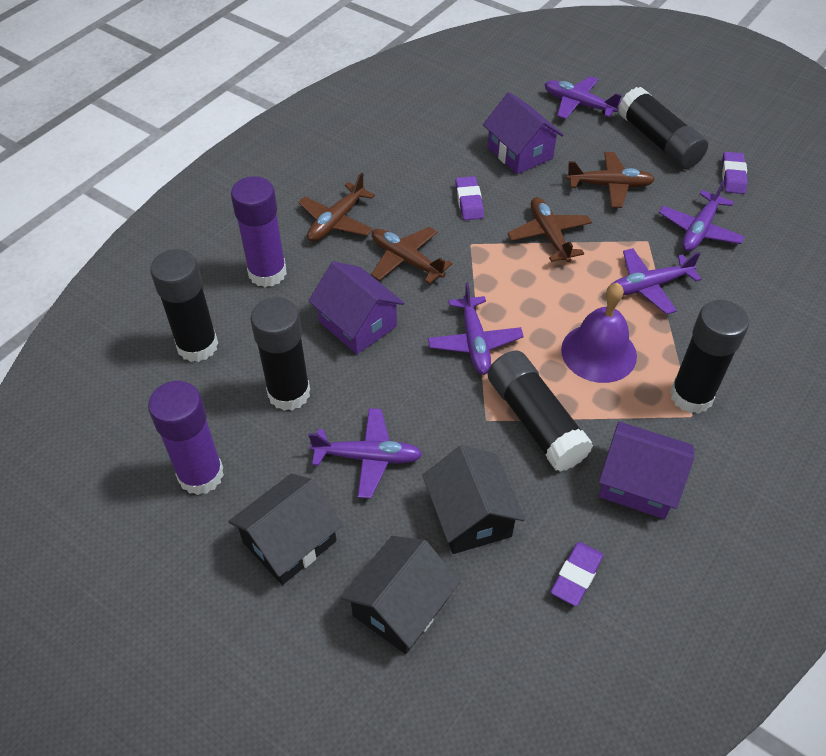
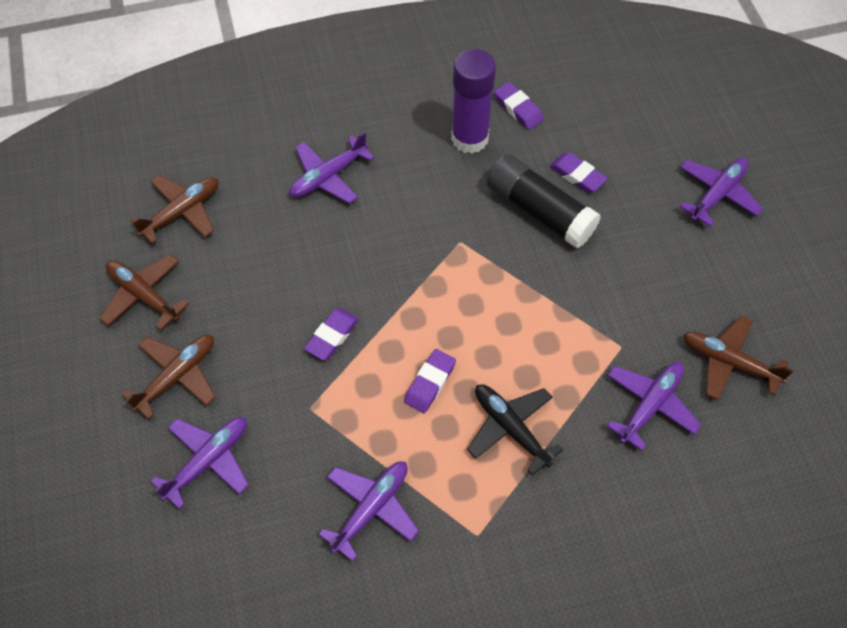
black glue stick: 5 -> 1
black house: 3 -> 0
black plane: 0 -> 1
purple bell: 1 -> 0
purple eraser: 3 -> 4
purple glue stick: 2 -> 1
purple house: 3 -> 0

